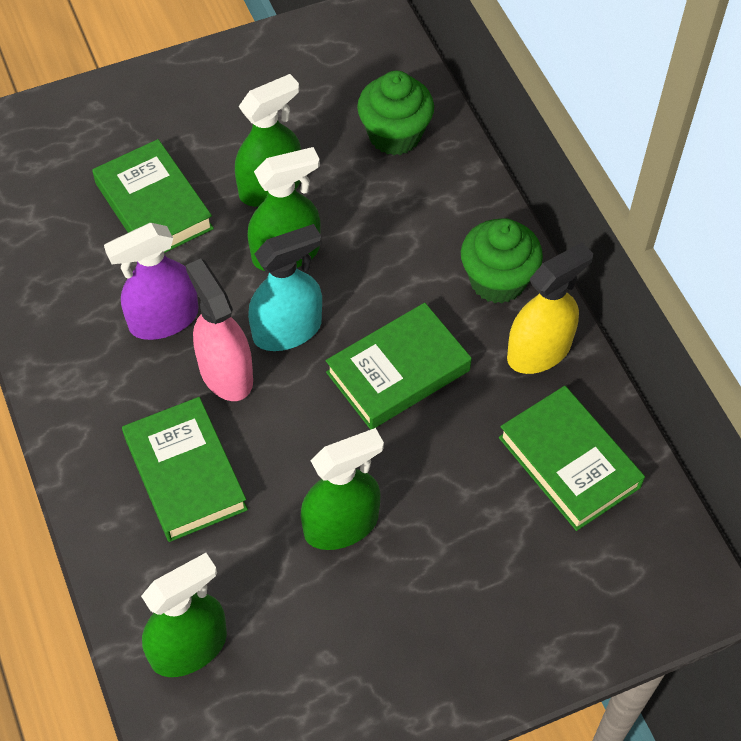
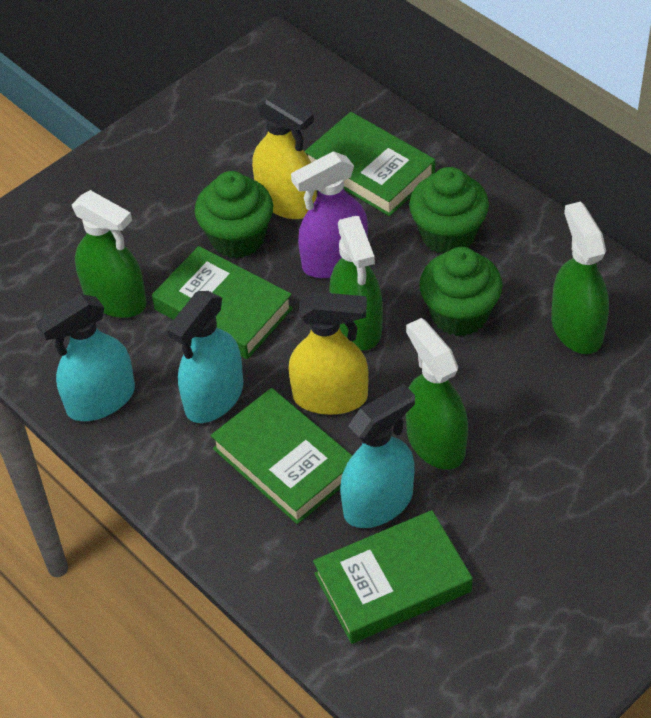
green cupcake: 2 -> 3
pink spray bottle: 1 -> 0
turquoise spray bottle: 1 -> 3
yellow spray bottle: 1 -> 2

